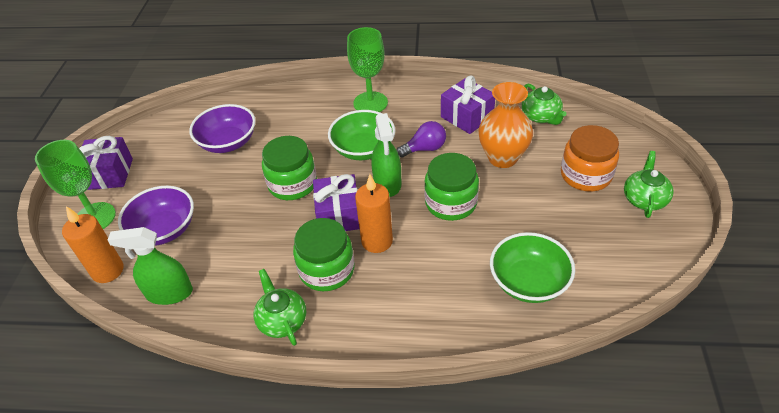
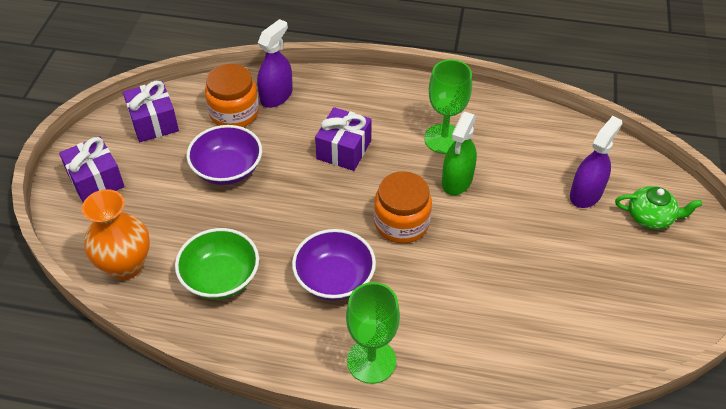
green bowl: 2 -> 1
green jar: 3 -> 0
green spray bottle: 2 -> 1
green teapot: 3 -> 1
orange candle: 2 -> 0
orange jar: 1 -> 2
purple light bulb: 1 -> 0
purple spray bottle: 0 -> 2

